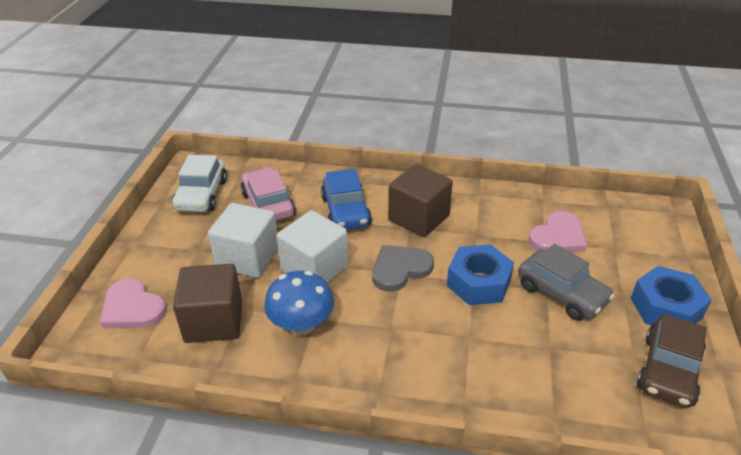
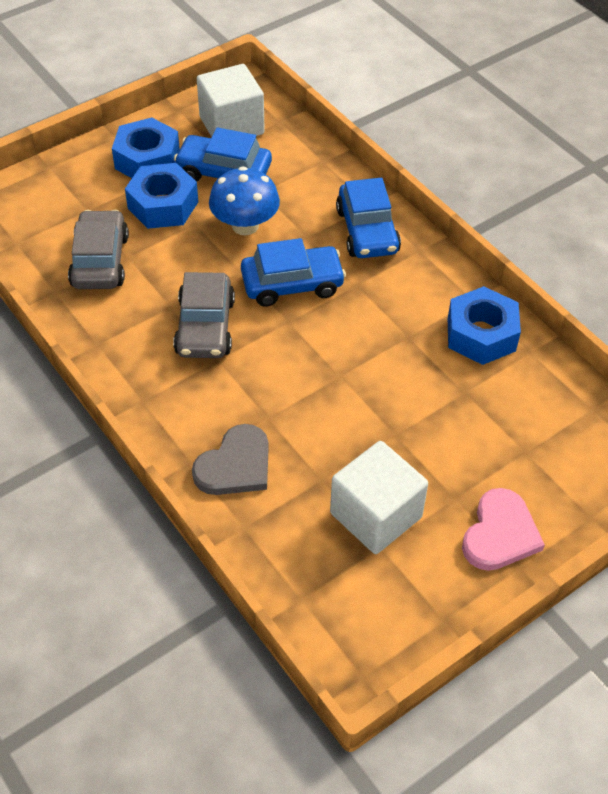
blue car: 1 -> 3
blue nut: 2 -> 3
brown car: 1 -> 0
brown cube: 2 -> 0
grey car: 1 -> 2
pink car: 1 -> 0
pink heart: 2 -> 1
white car: 1 -> 0

